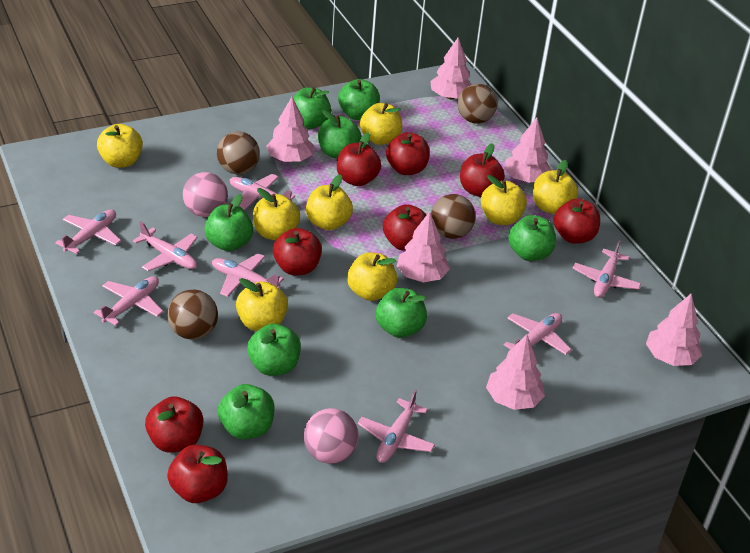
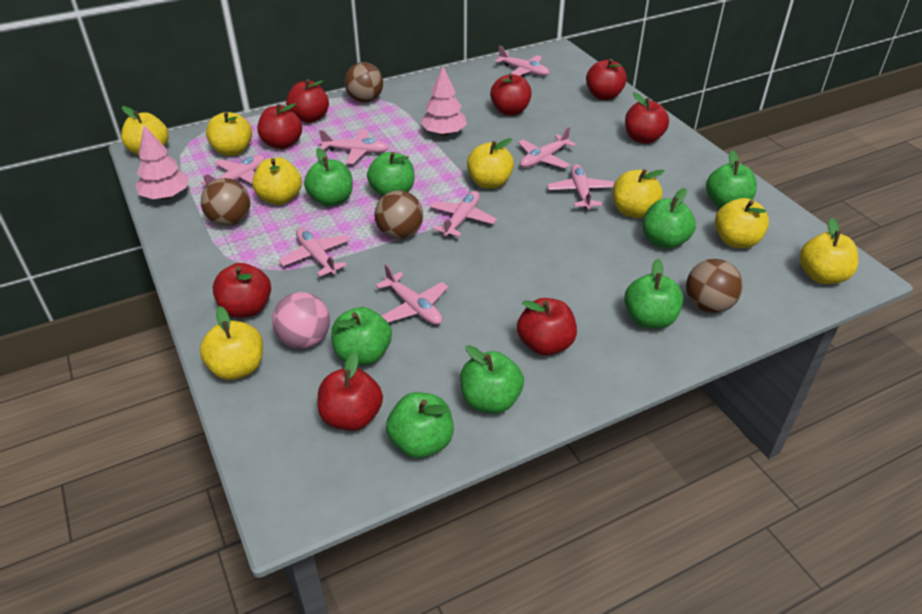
pink ball: 2 -> 1
pink tree: 6 -> 2

